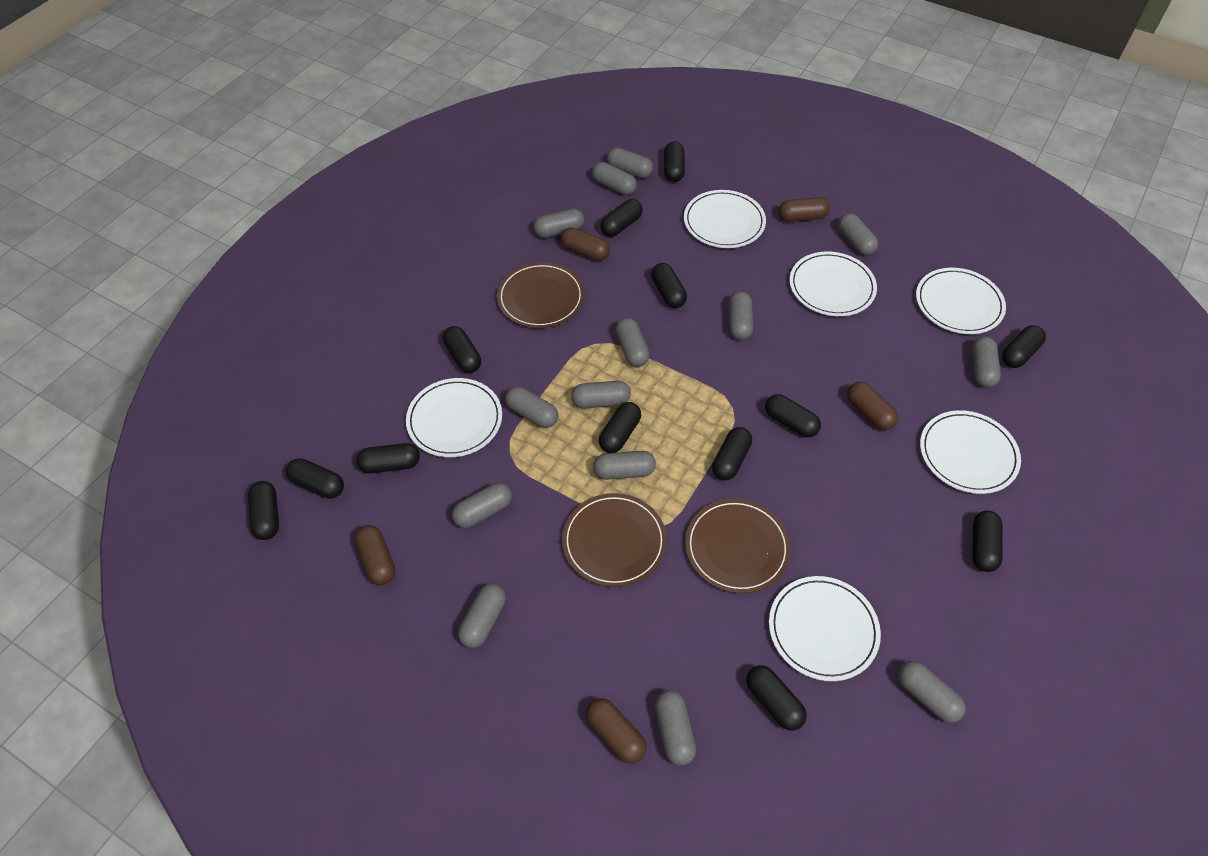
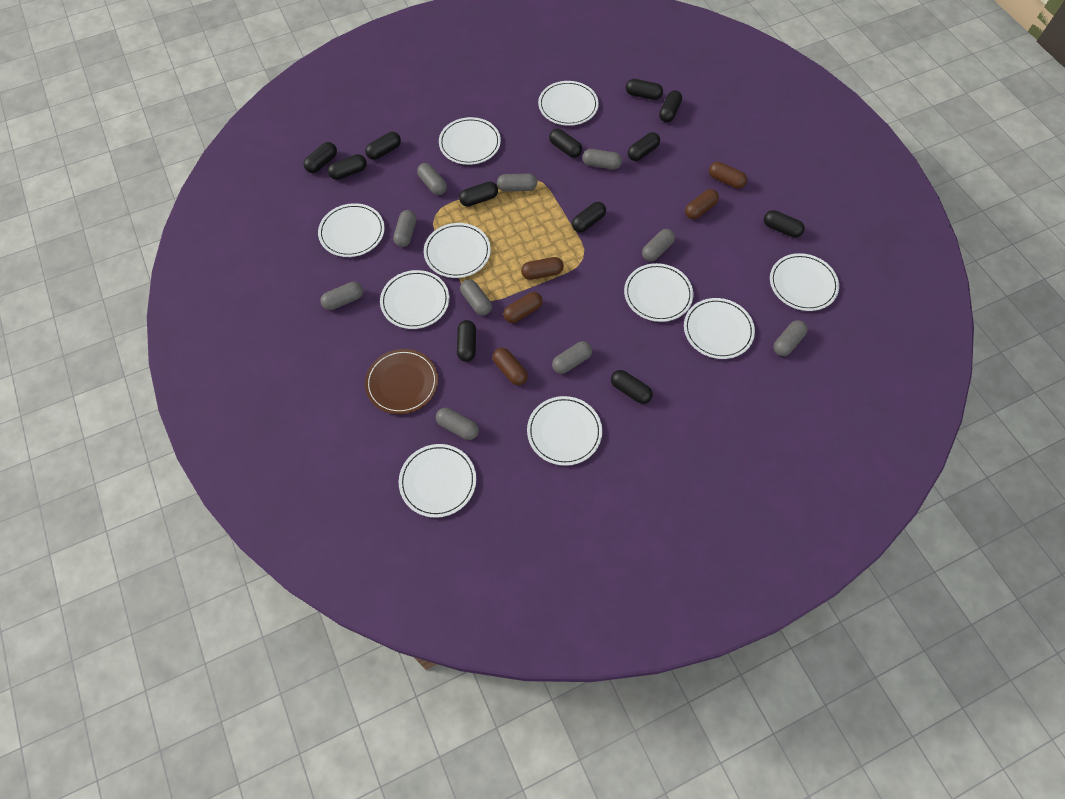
black capsule: 13 -> 12
brown plate: 3 -> 1
grey capsule: 14 -> 10
white plate: 6 -> 10

